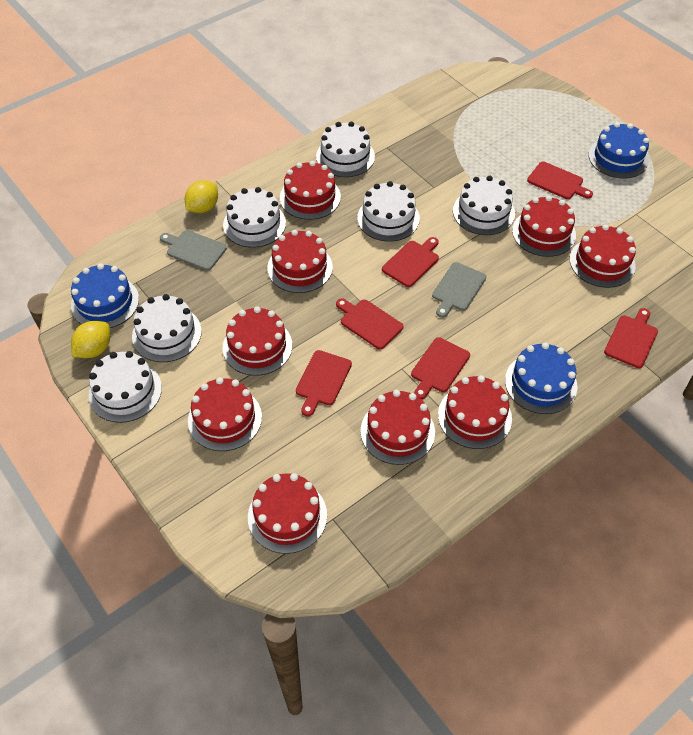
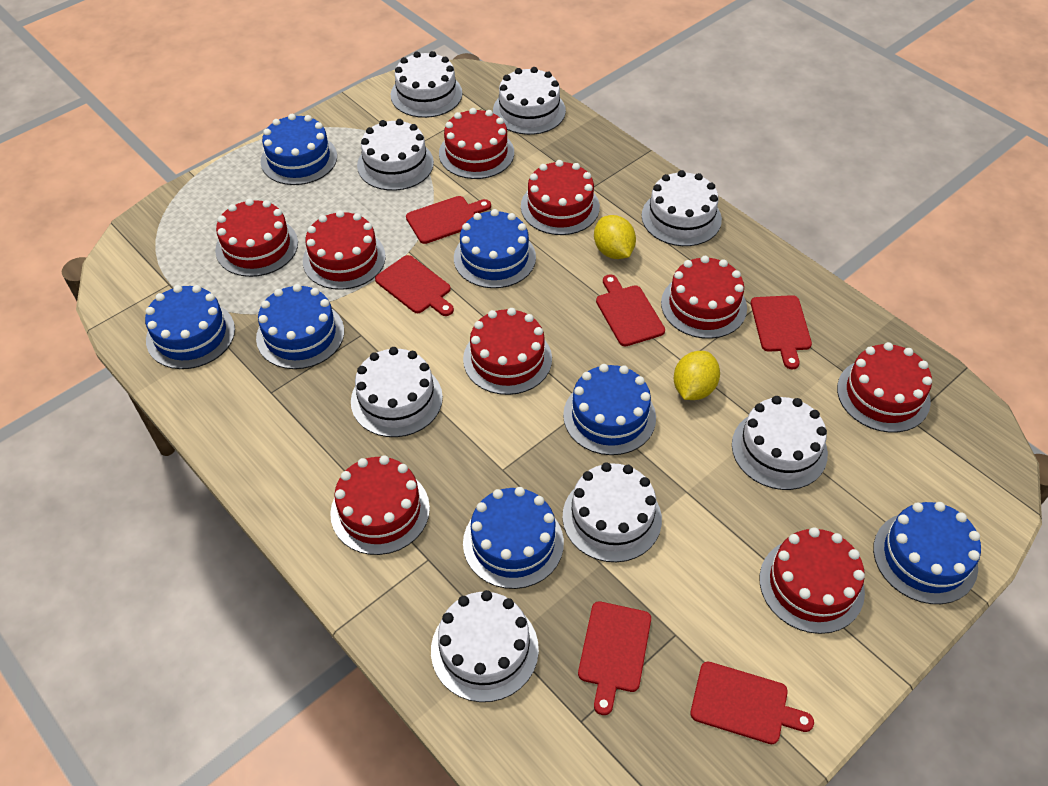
blue cake: 3 -> 7
grey cutting board: 2 -> 0
white cake: 6 -> 8

